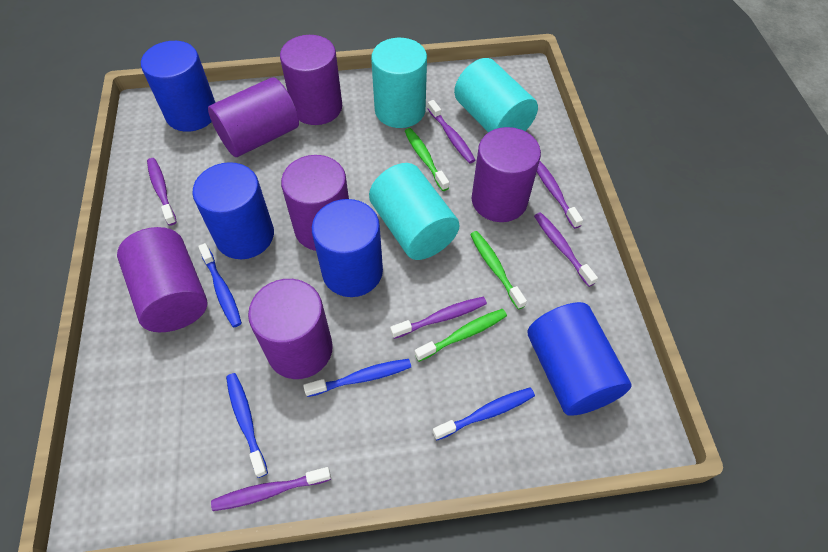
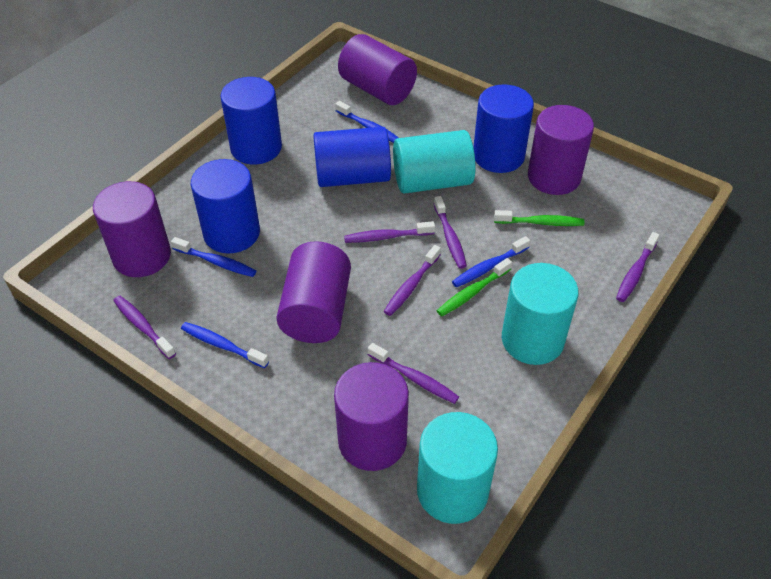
green toothbrush: 3 -> 2
purple cylinder: 6 -> 5

